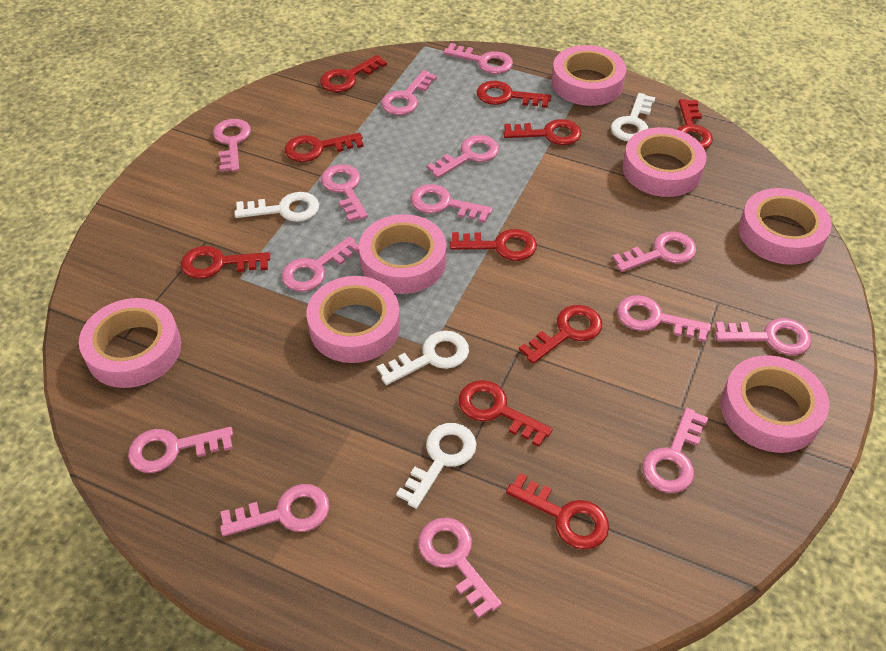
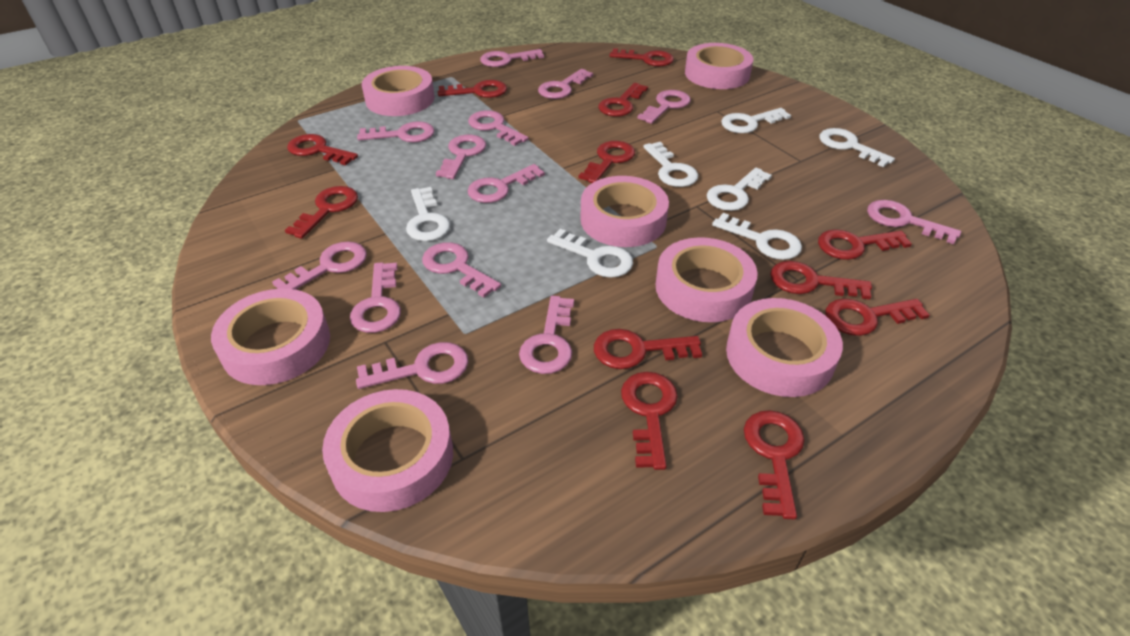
pink key: 14 -> 13
red key: 10 -> 12
white key: 4 -> 7

